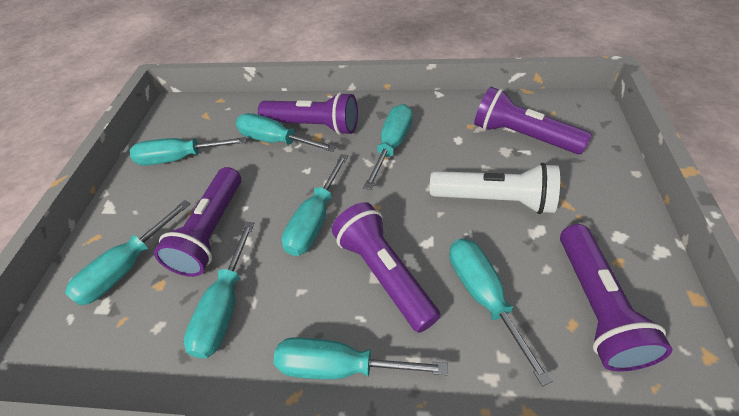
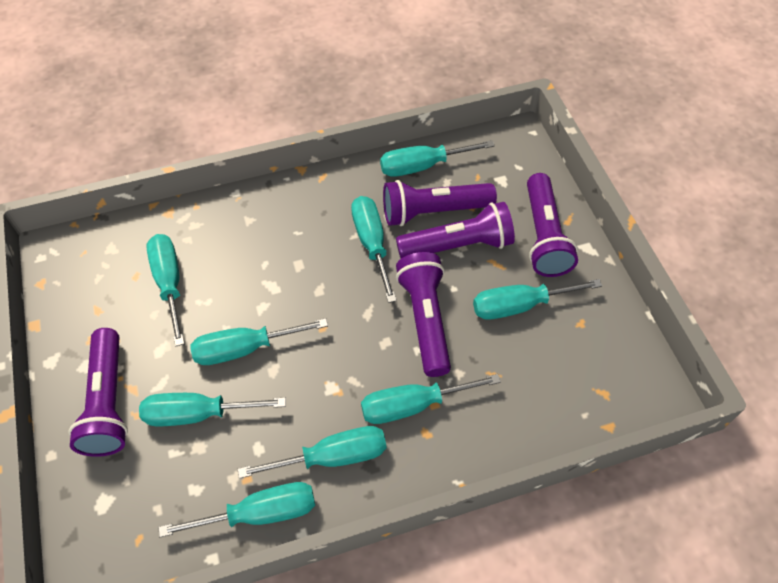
turquoise screwdriver: 8 -> 9
white flashlight: 1 -> 0

